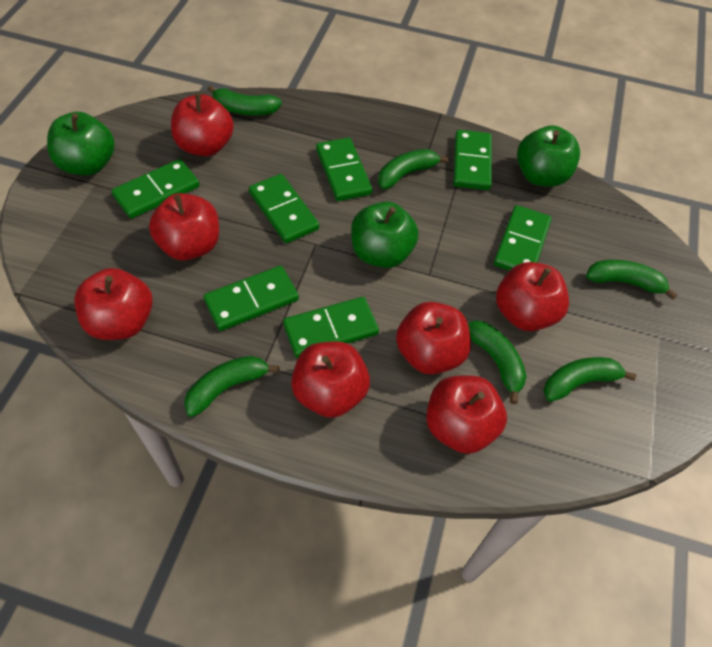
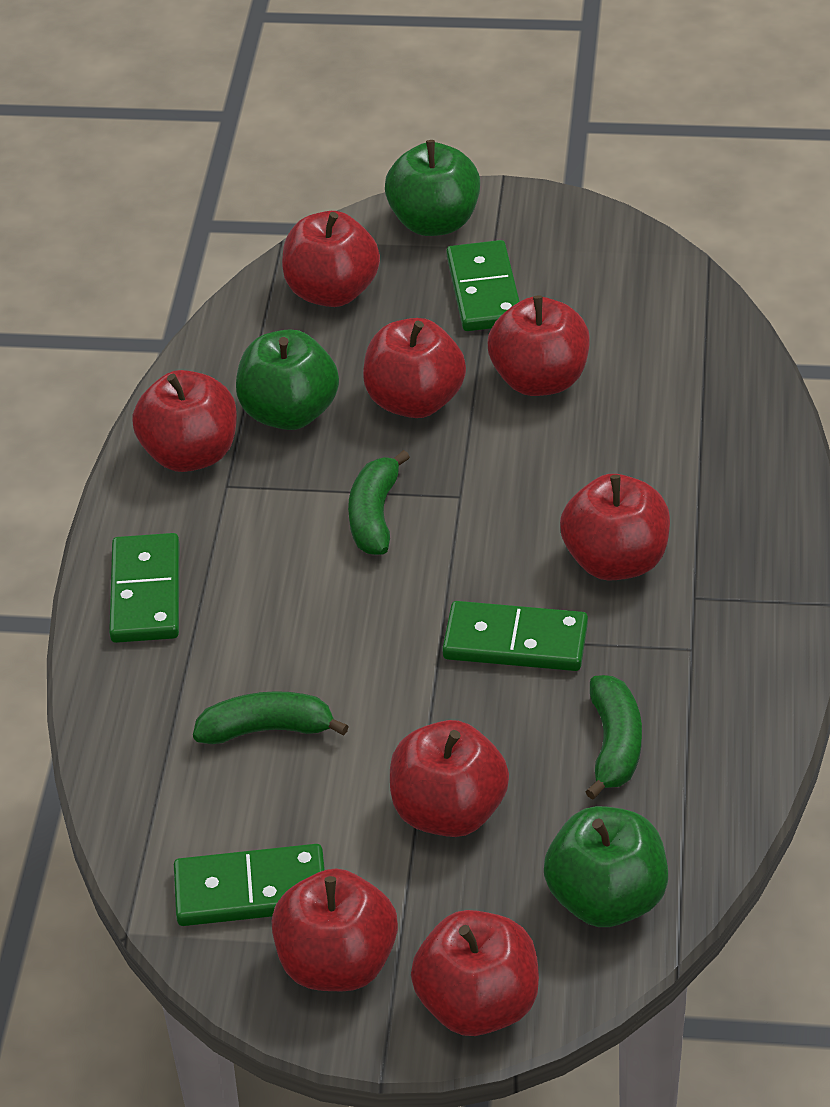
green banana: 6 -> 3
green domino: 7 -> 4
red apple: 7 -> 8

